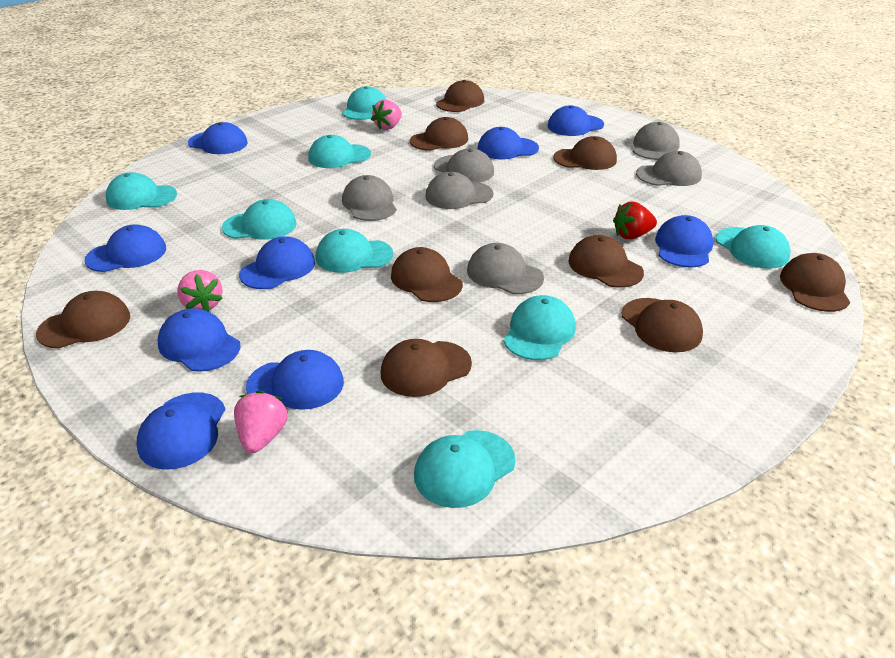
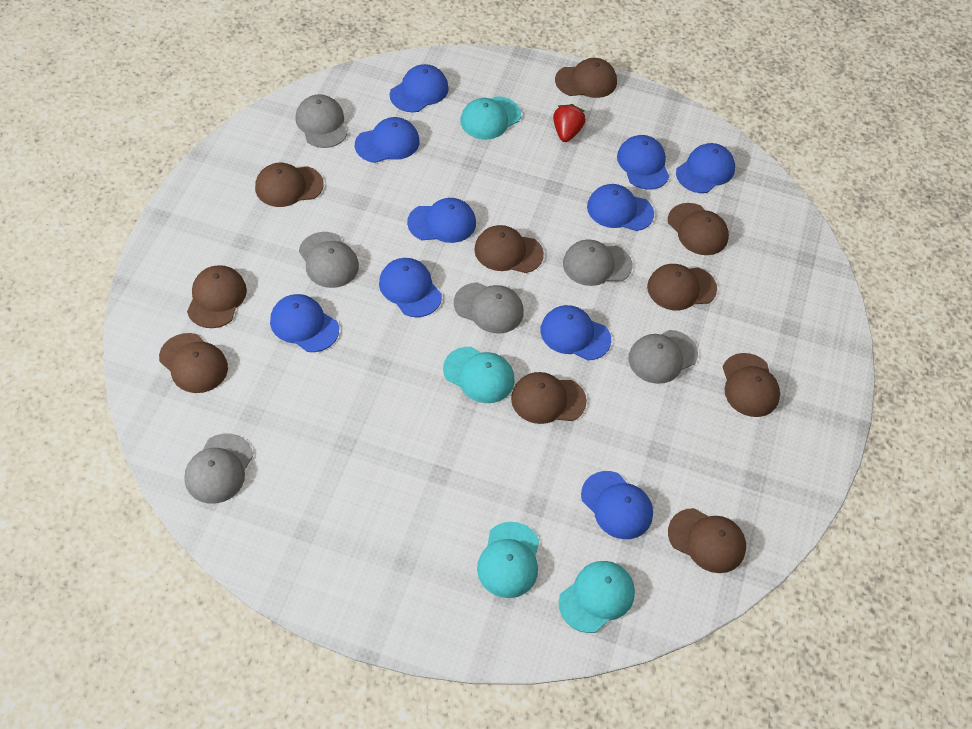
blue cap: 9 -> 10
brown cap: 9 -> 10
pink strawberry: 3 -> 0
turquoise cap: 8 -> 4

